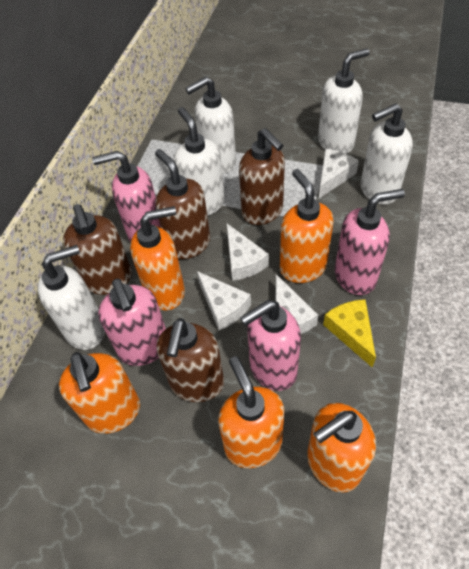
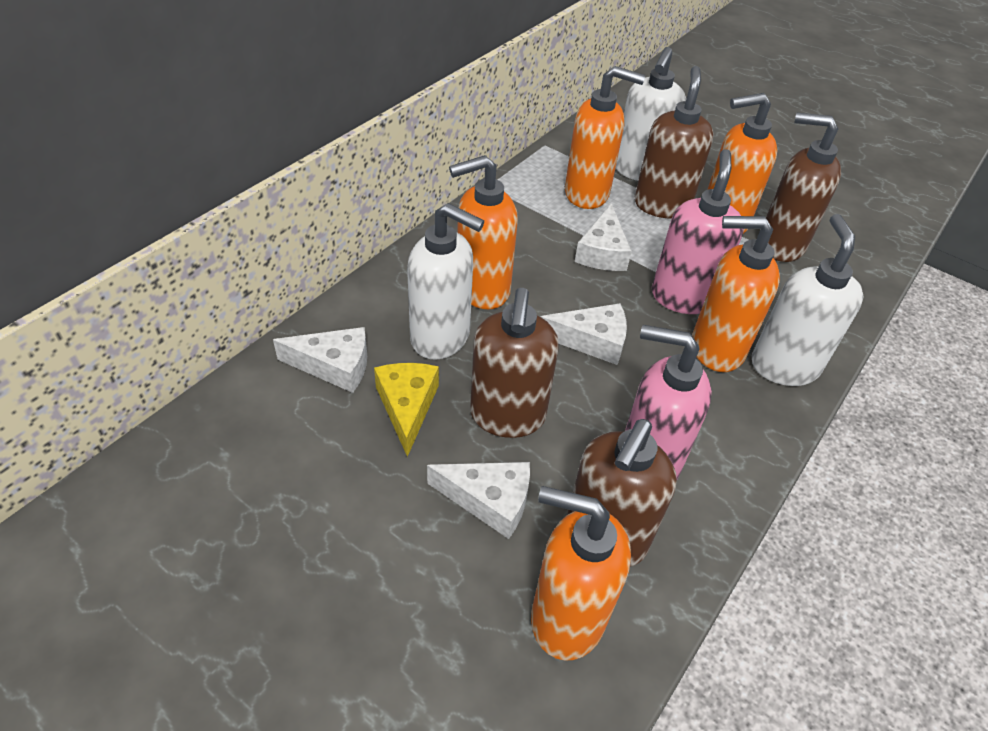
pink soap dispenser: 4 -> 2
white soap dispenser: 5 -> 3

